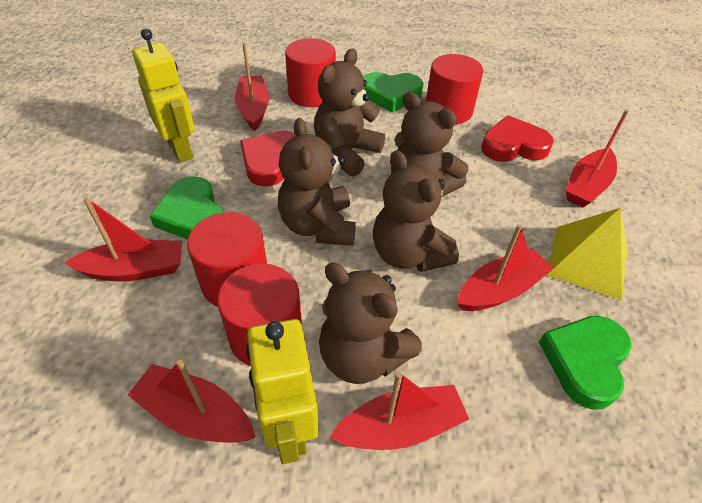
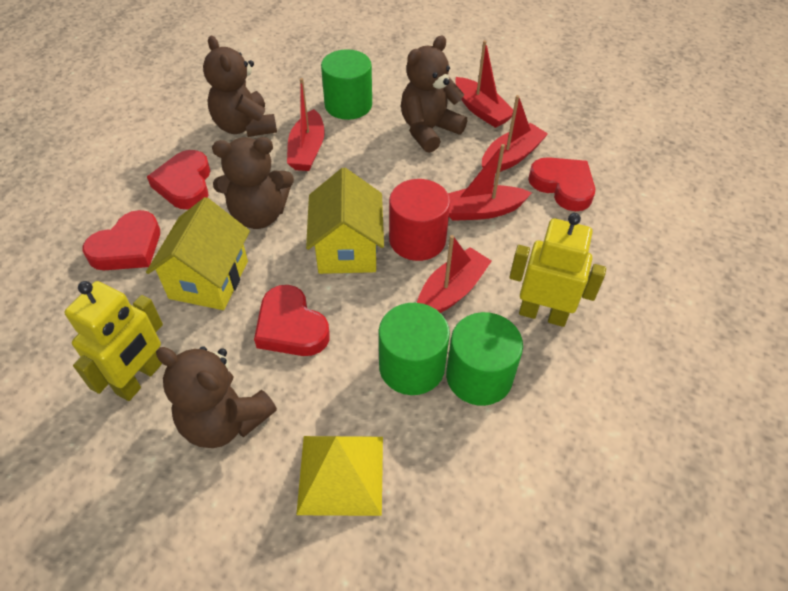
brown teddy bear: 5 -> 4
green cylinder: 0 -> 3
green heart: 3 -> 0
red boat: 6 -> 5
red cylinder: 4 -> 1
red heart: 2 -> 4
yellow house: 0 -> 2

